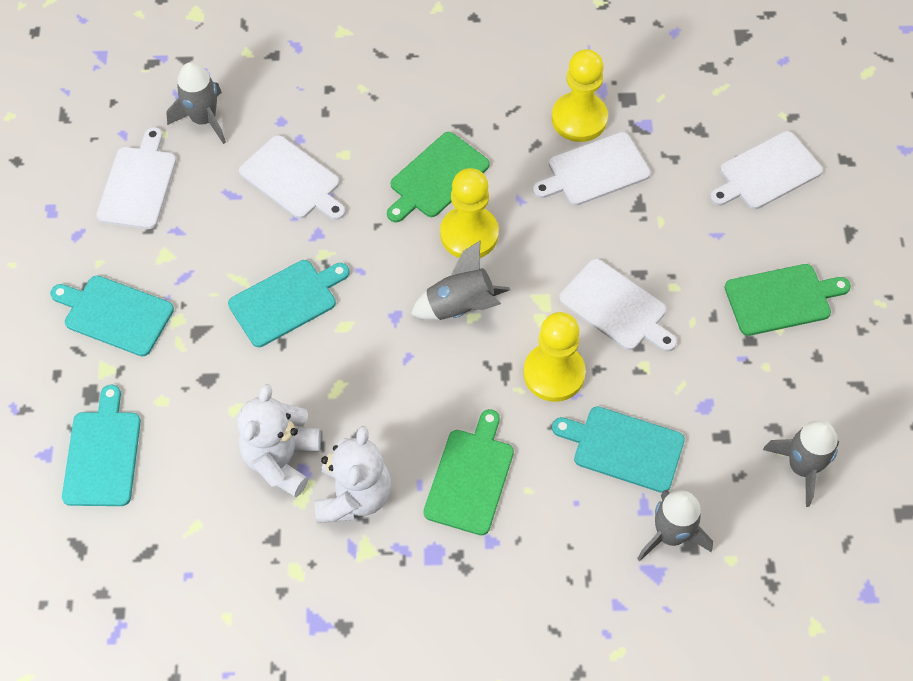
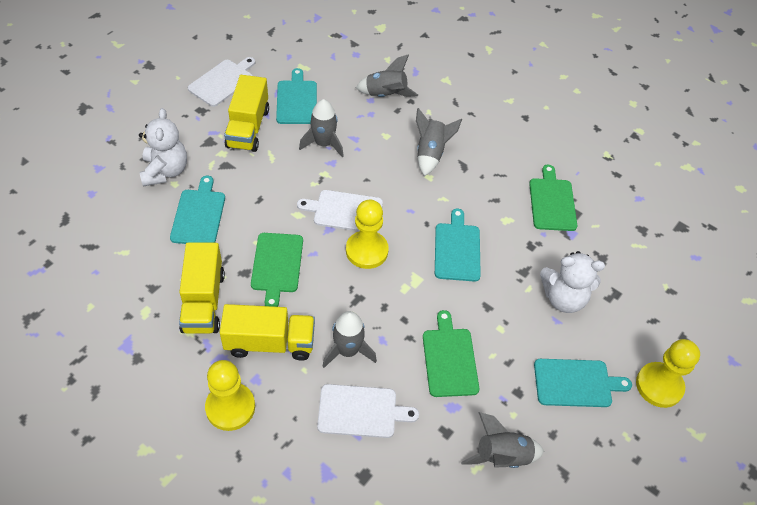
grey rocket: 4 -> 5
white cutting board: 5 -> 3
yellow truck: 0 -> 3

